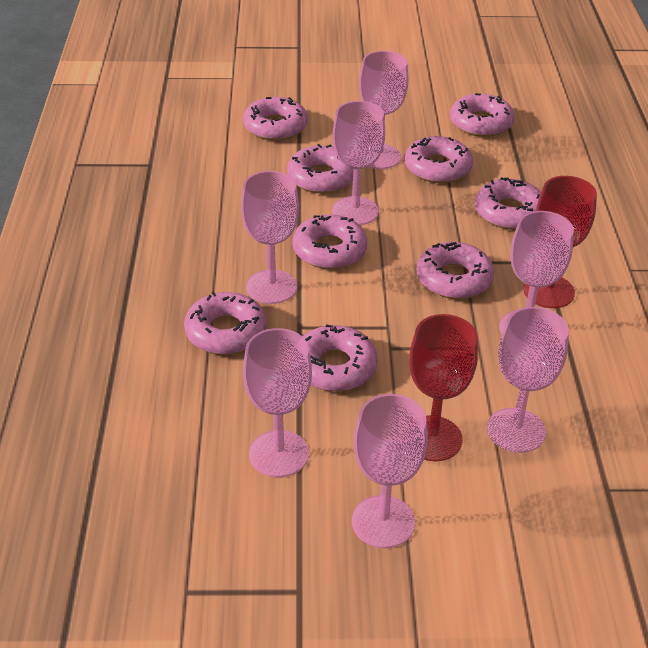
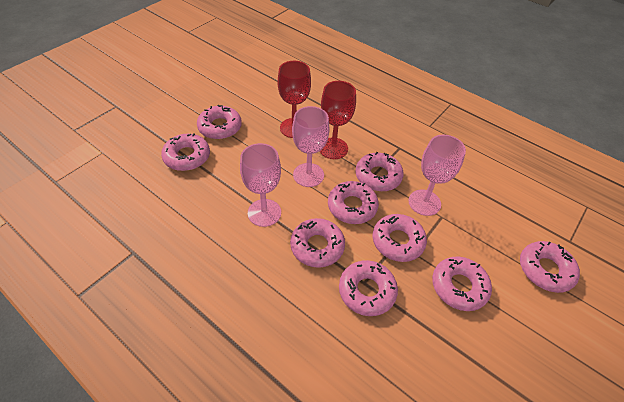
pink goblet: 7 -> 3

